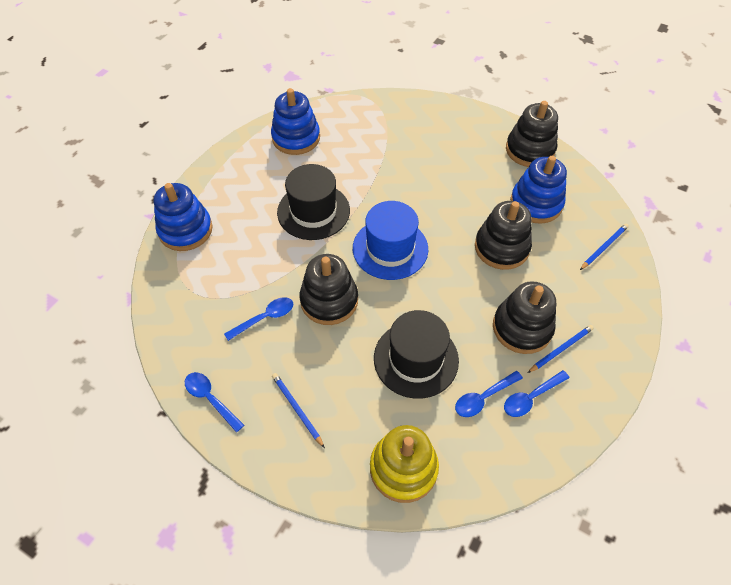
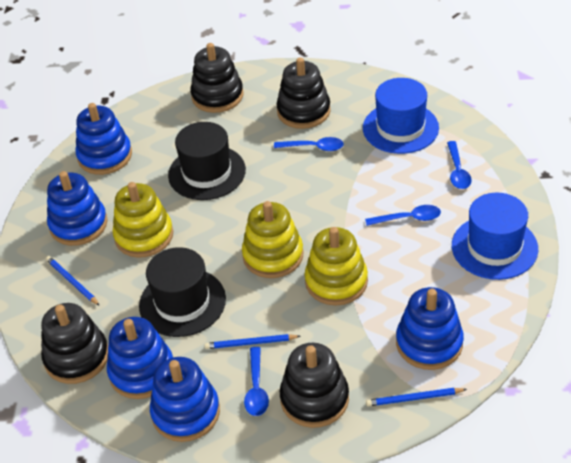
blue hat: 1 -> 2
blue stacking toy: 3 -> 5
yellow stacking toy: 1 -> 3

